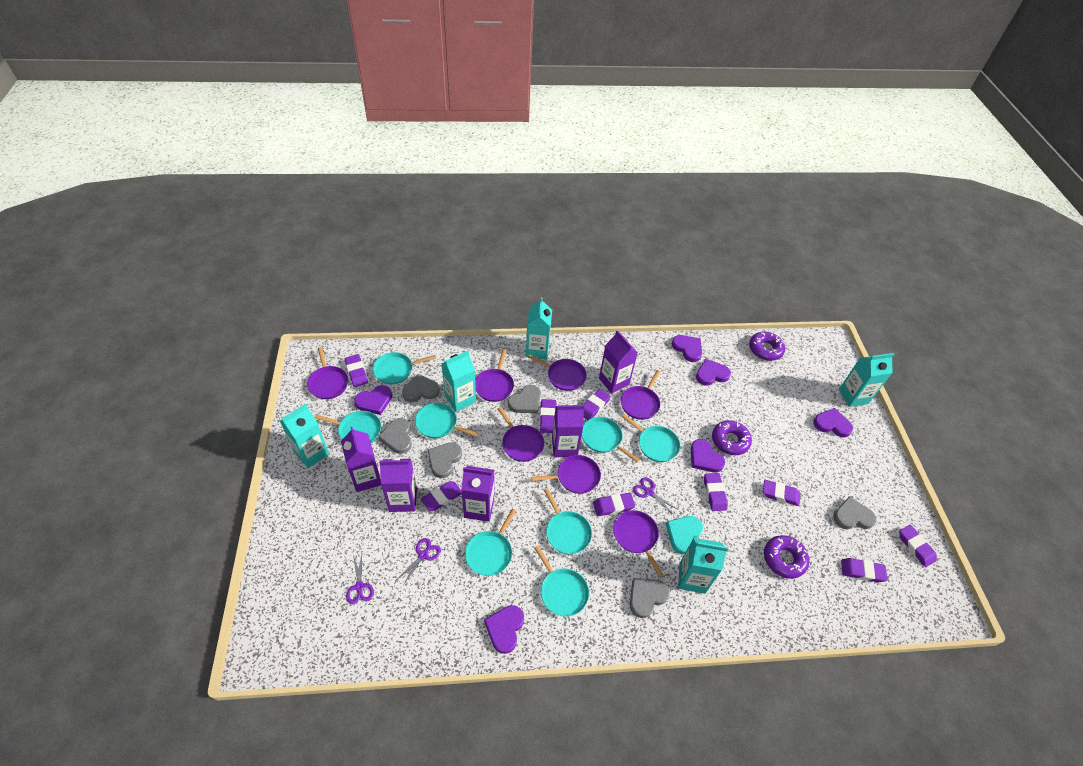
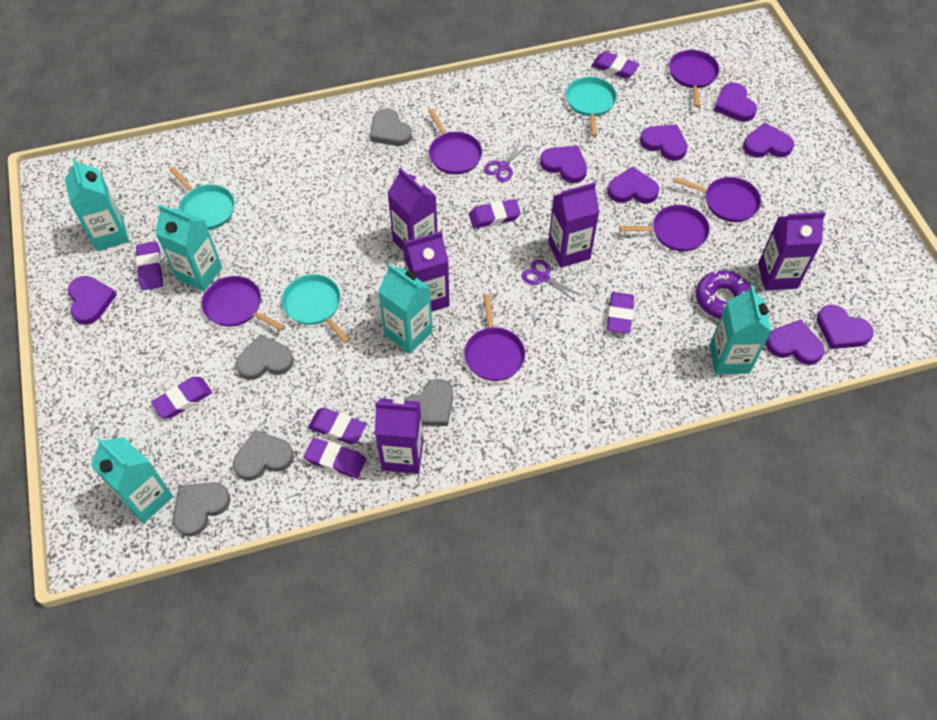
grey heart: 6 -> 5
purple donut: 3 -> 1
purple eraser: 9 -> 7
purple heart: 6 -> 8
purple pan: 7 -> 6
purple scissors: 3 -> 2
turquoise heart: 1 -> 0
turquoise pan: 8 -> 3

